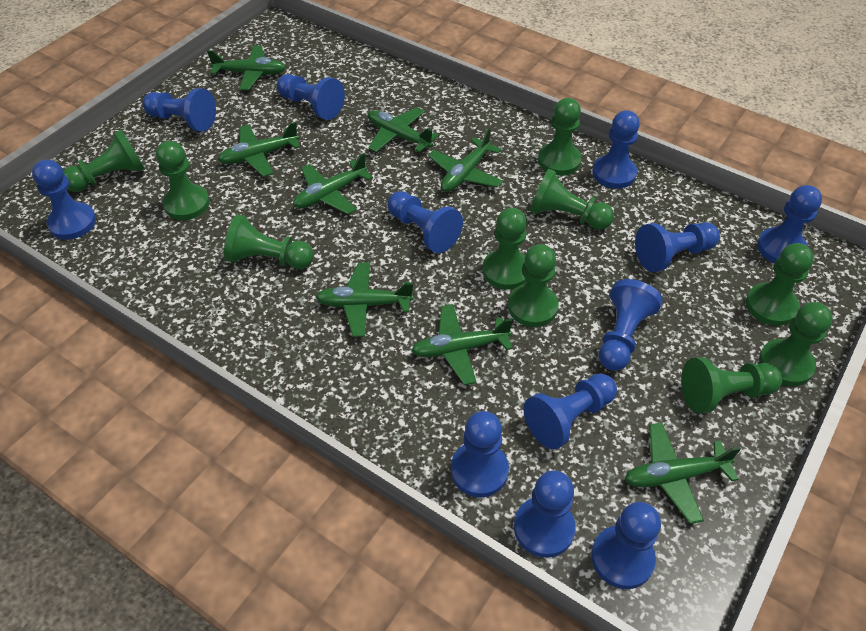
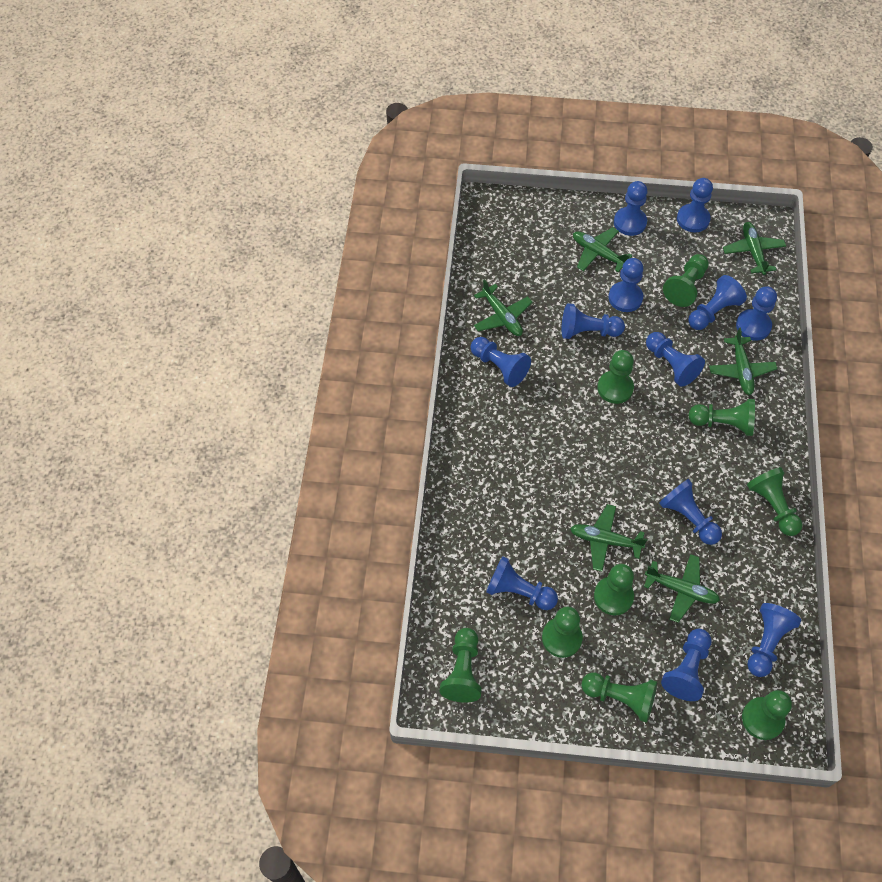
green pawn: 10 -> 9
green plane: 8 -> 6

